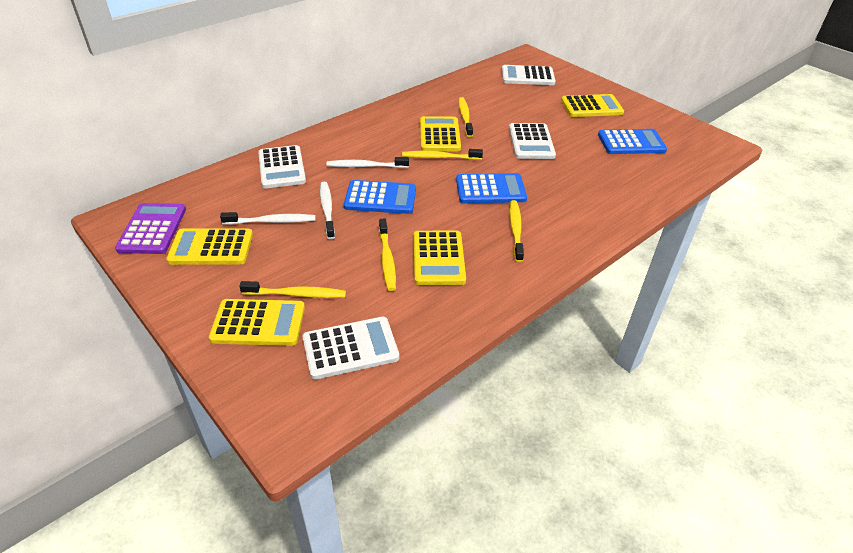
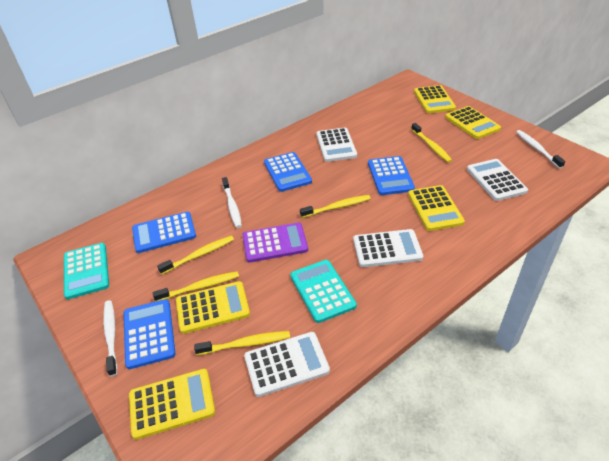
blue calculator: 3 -> 4
turquoise calculator: 0 -> 2

